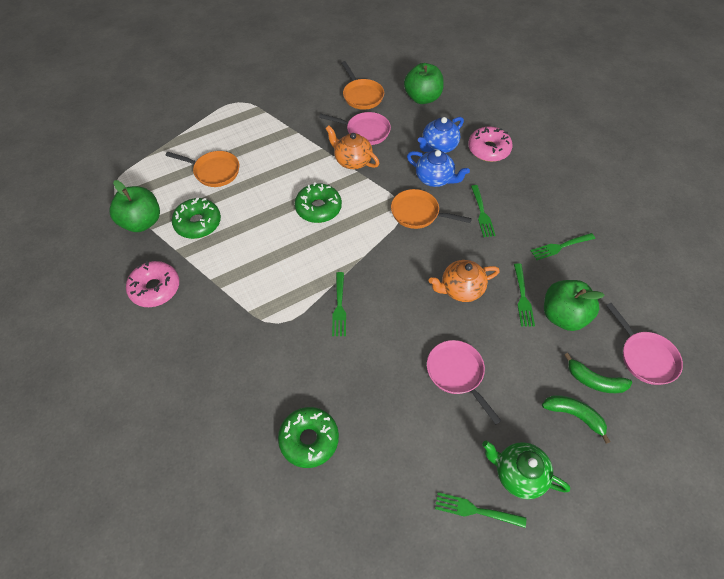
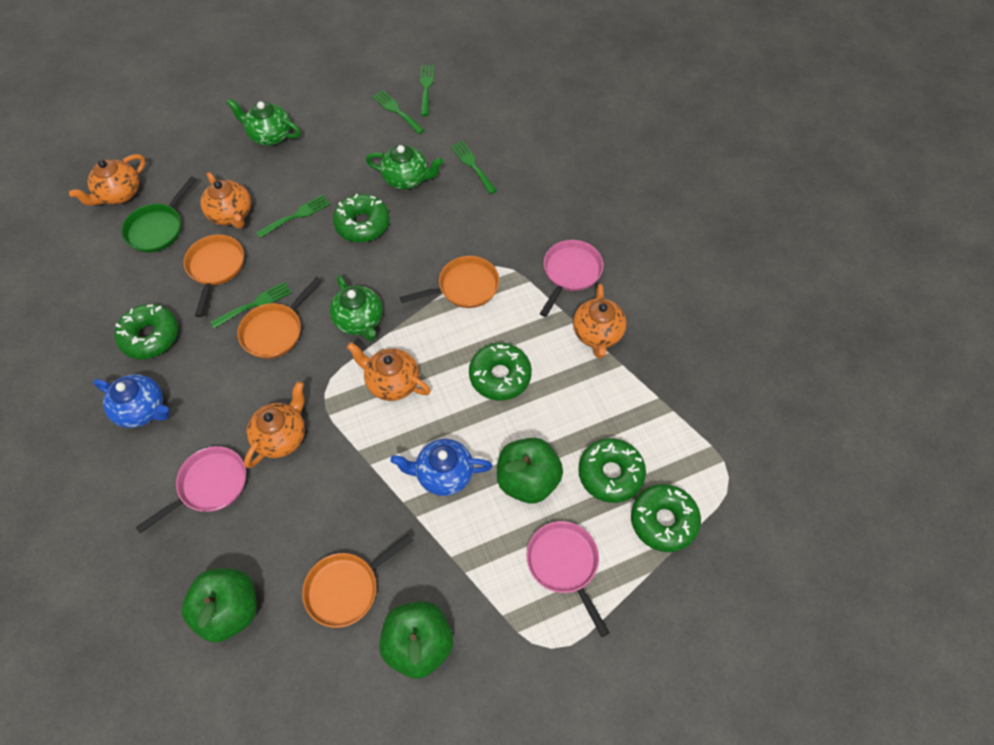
green banana: 2 -> 0
green donut: 3 -> 5
green pan: 0 -> 1
green teapot: 1 -> 3
orange pan: 3 -> 4
orange teapot: 2 -> 5
pink donut: 2 -> 0

